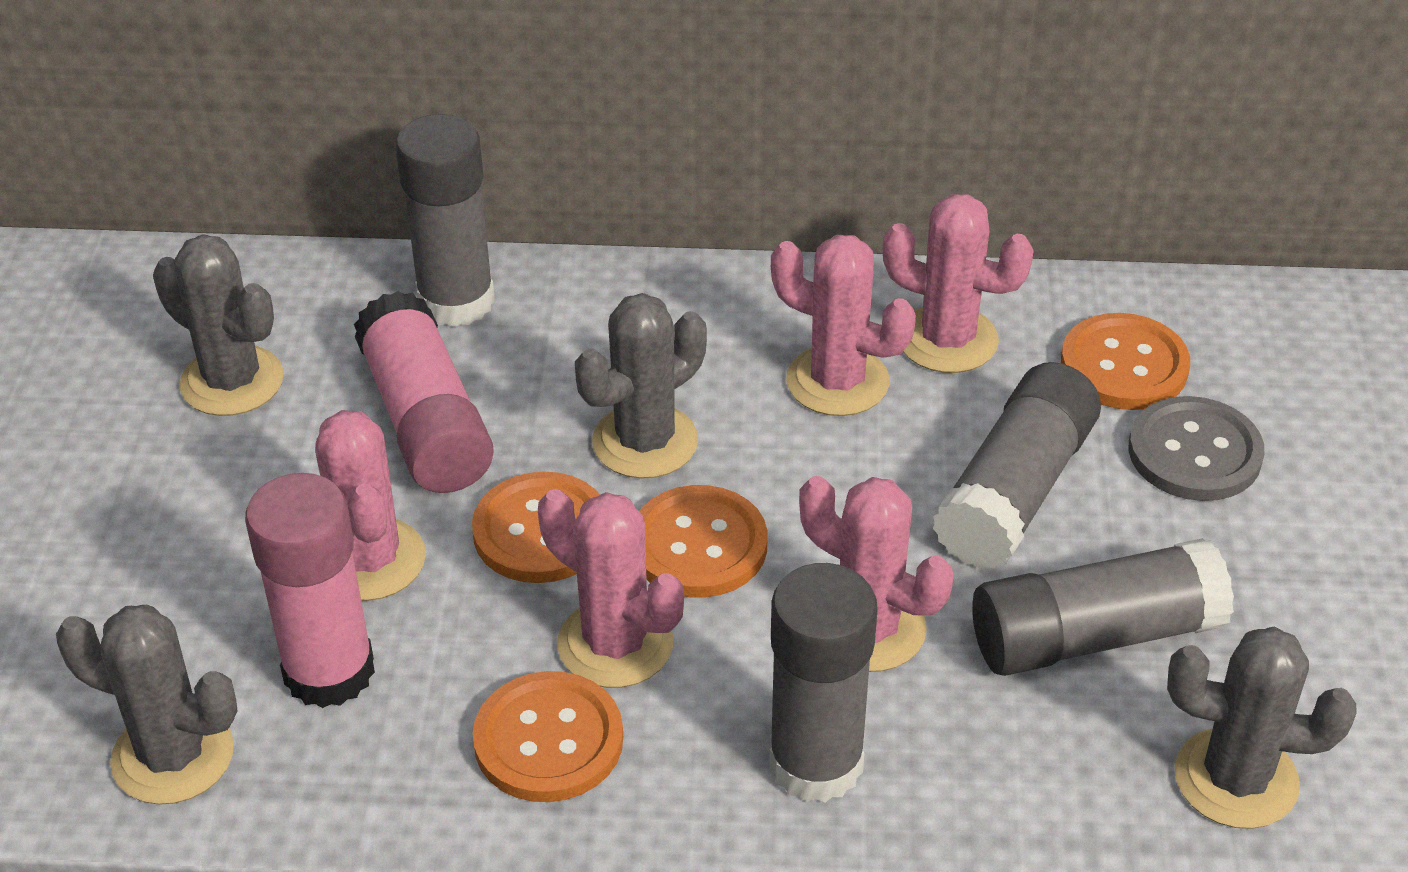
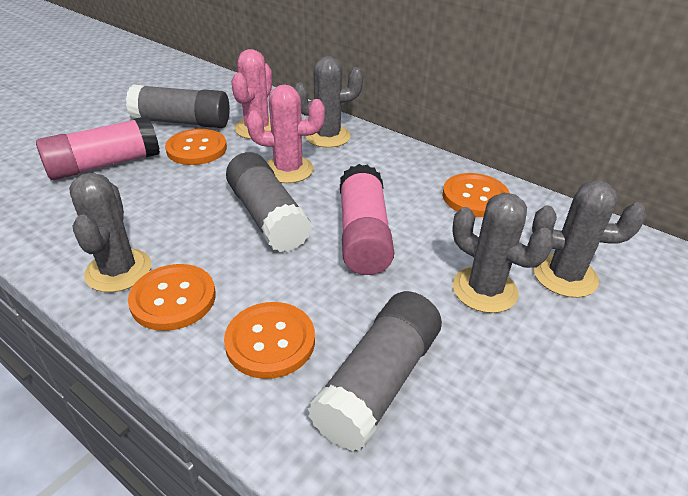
grey button: 1 -> 0
grey glue stick: 4 -> 3
pink cactus: 5 -> 2

